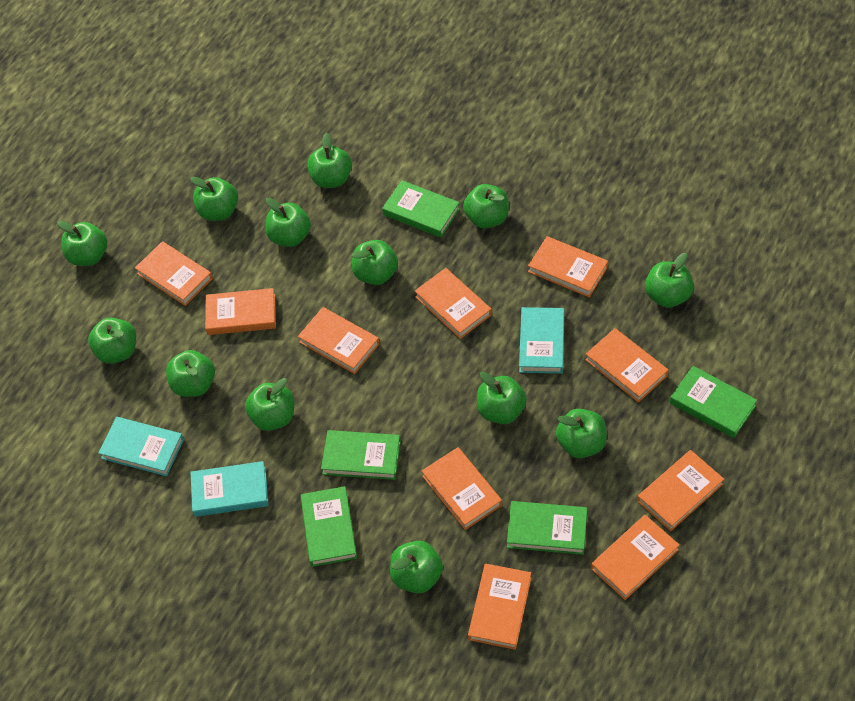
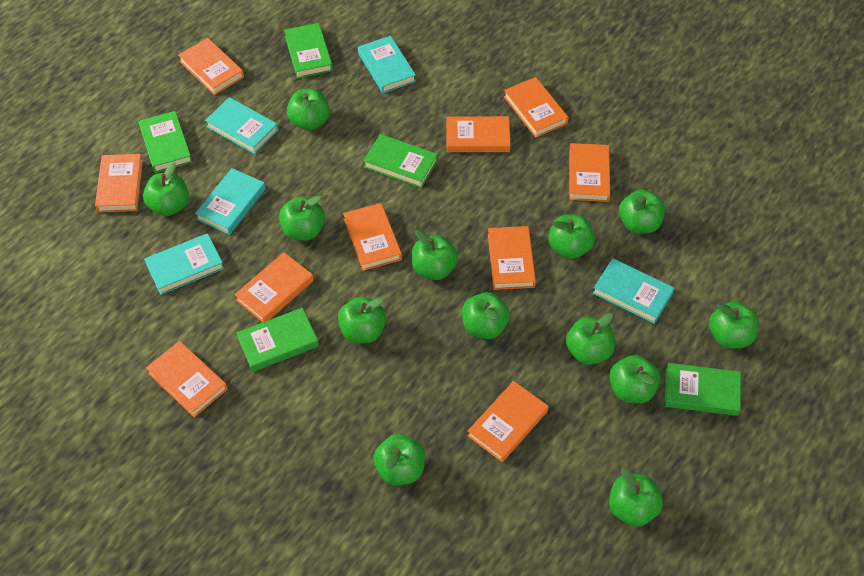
turquoise book: 3 -> 5

